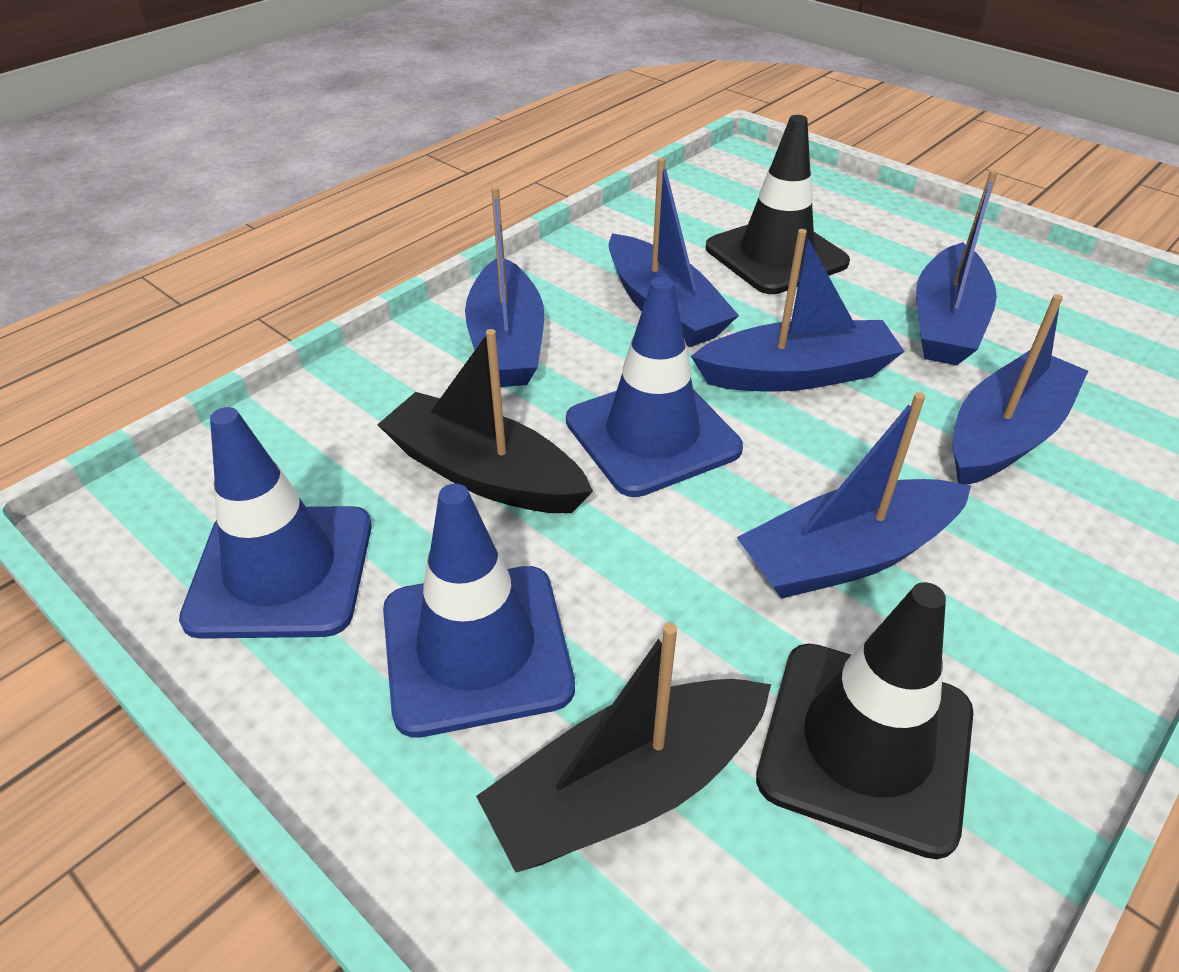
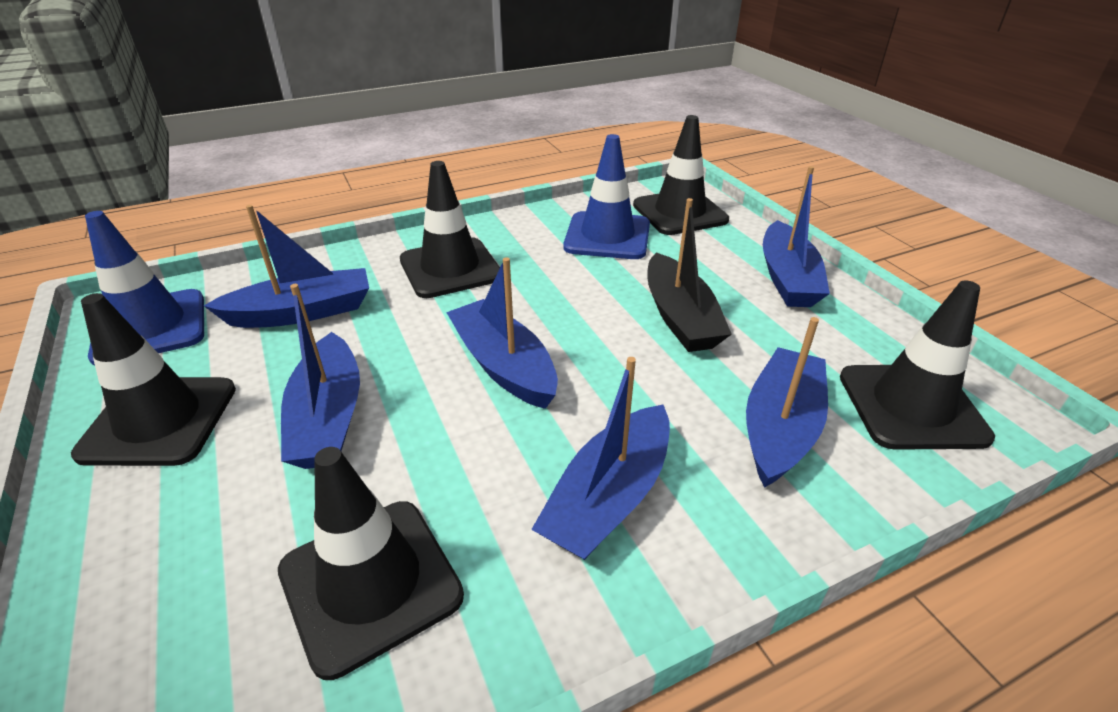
black boat: 2 -> 1
black traffic cone: 2 -> 5
blue traffic cone: 3 -> 2

